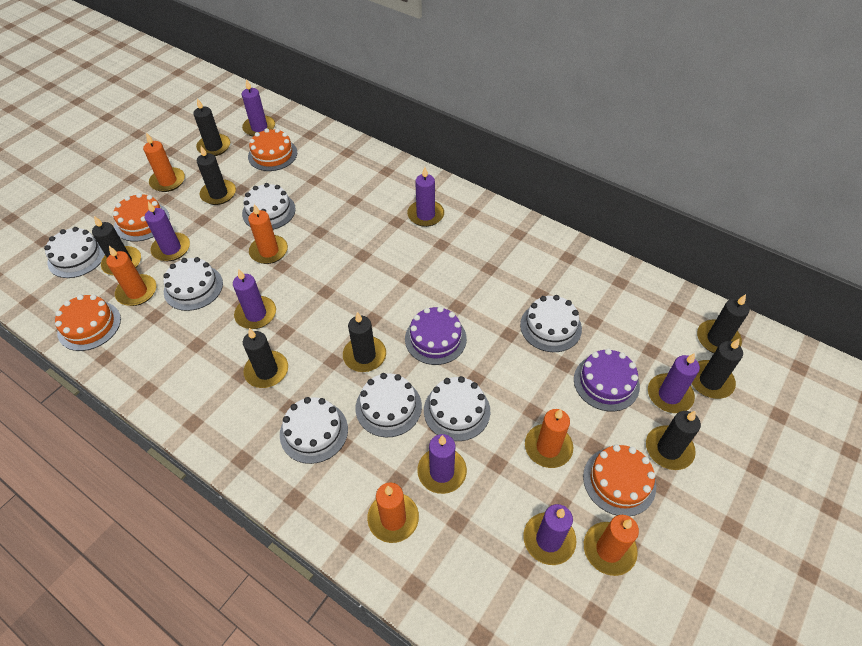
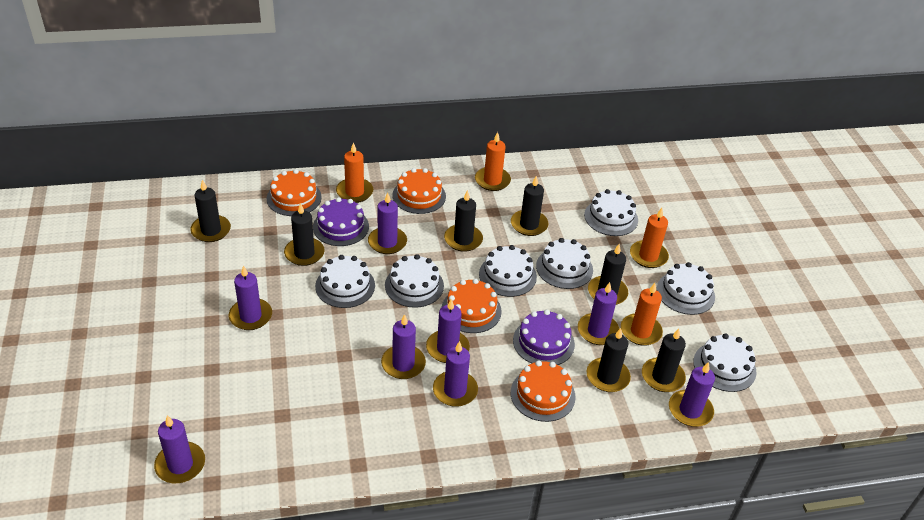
black candle: 8 -> 7
orange candle: 6 -> 4
purple candle: 7 -> 8

